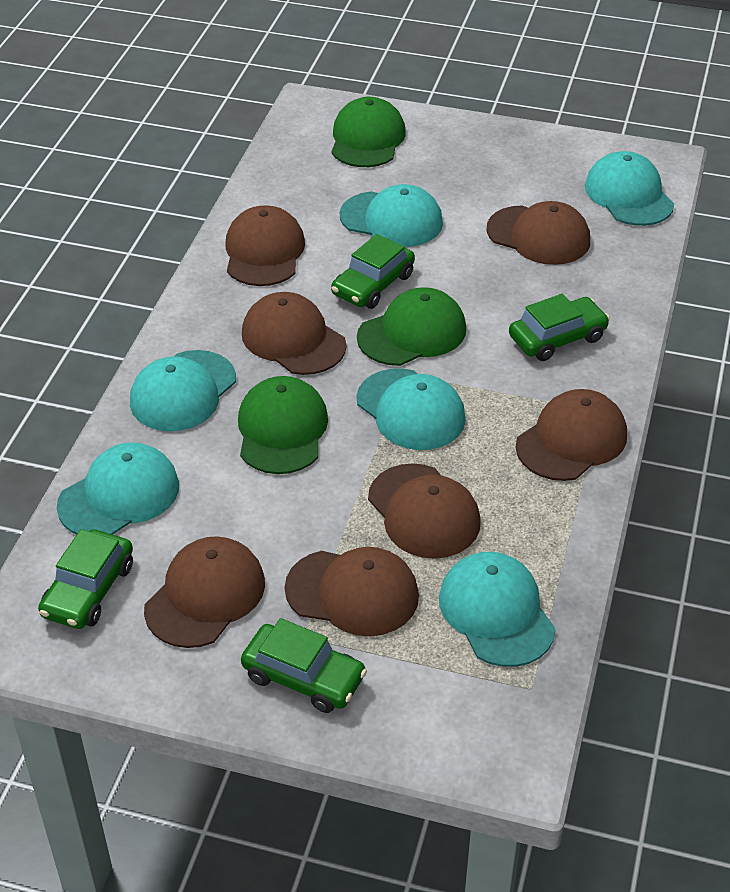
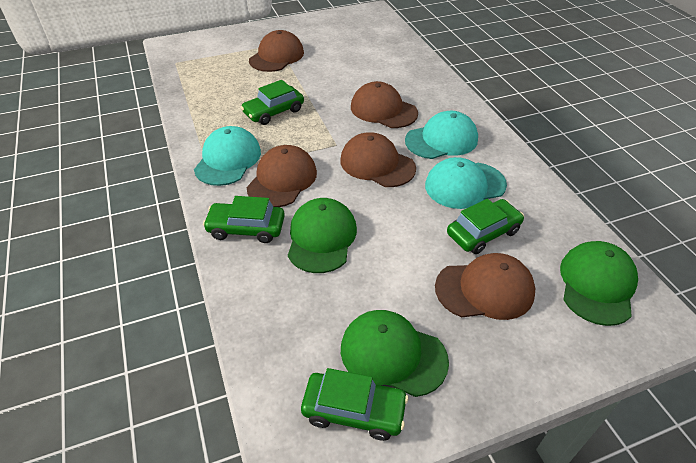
brown cap: 7 -> 5
turquoise cap: 6 -> 3

